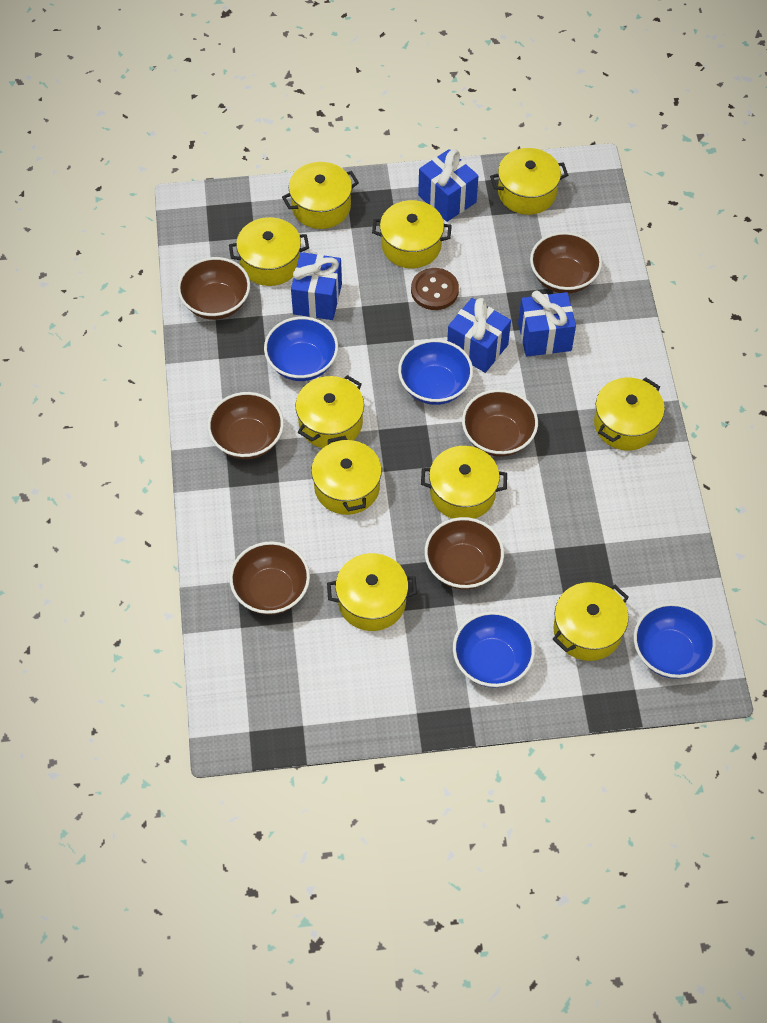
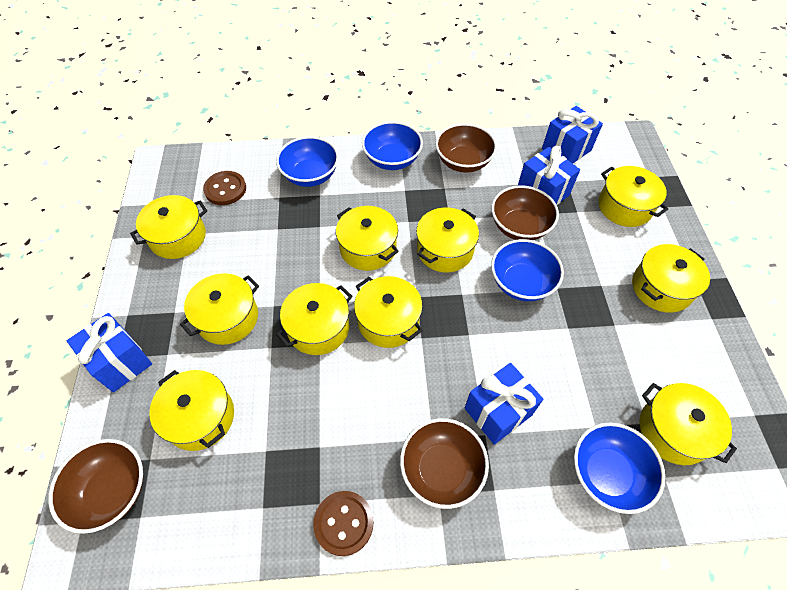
brown bowl: 6 -> 4
brown button: 1 -> 2

